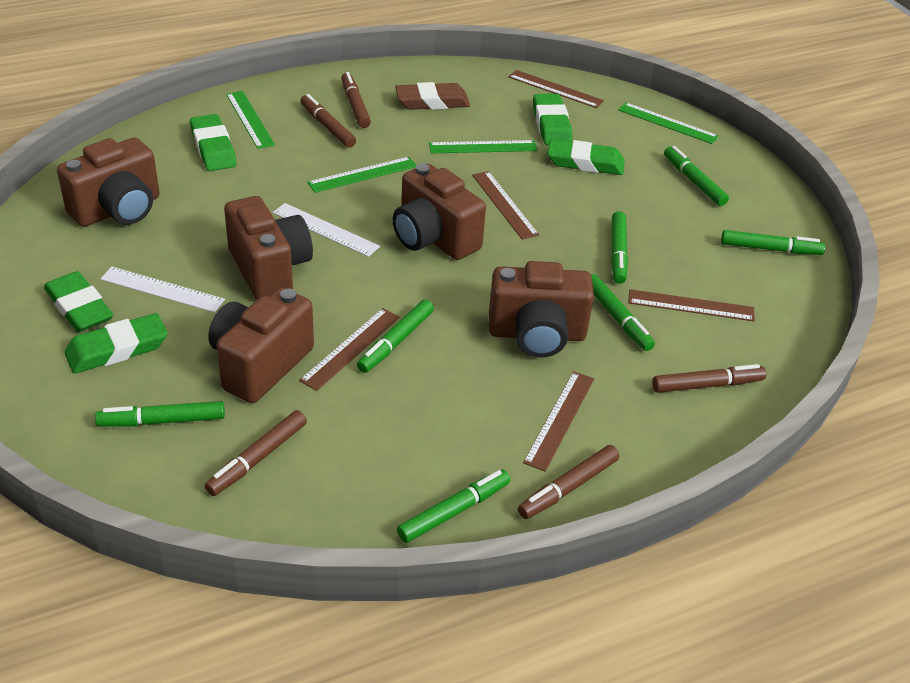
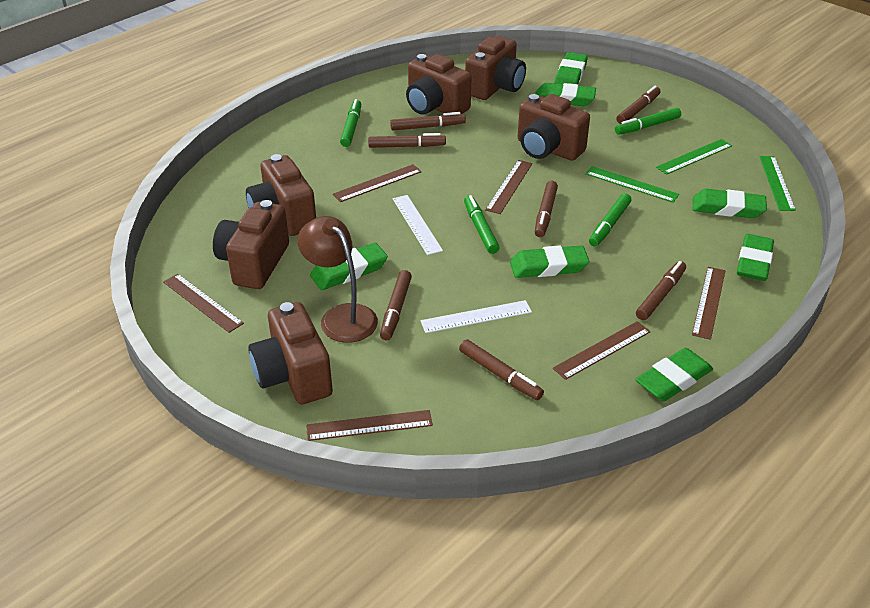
brown camera: 5 -> 6
brown eraser: 1 -> 0
brown lamp: 0 -> 1
brown marker: 5 -> 7
brown ruler: 5 -> 6
green eraser: 5 -> 7
green marker: 7 -> 4
green ruler: 4 -> 3

